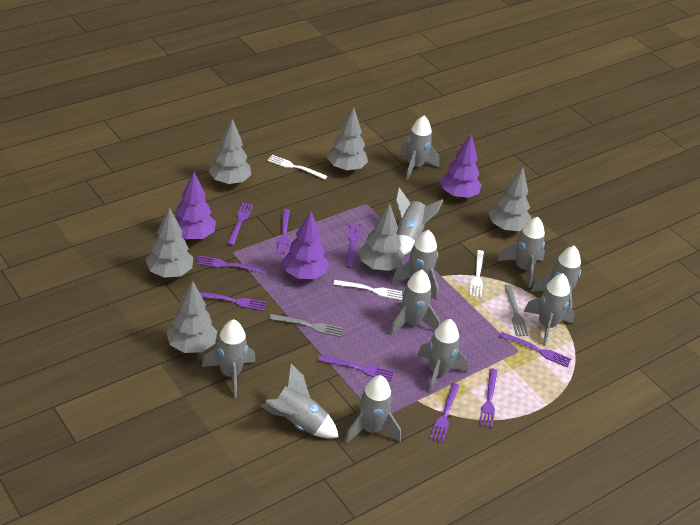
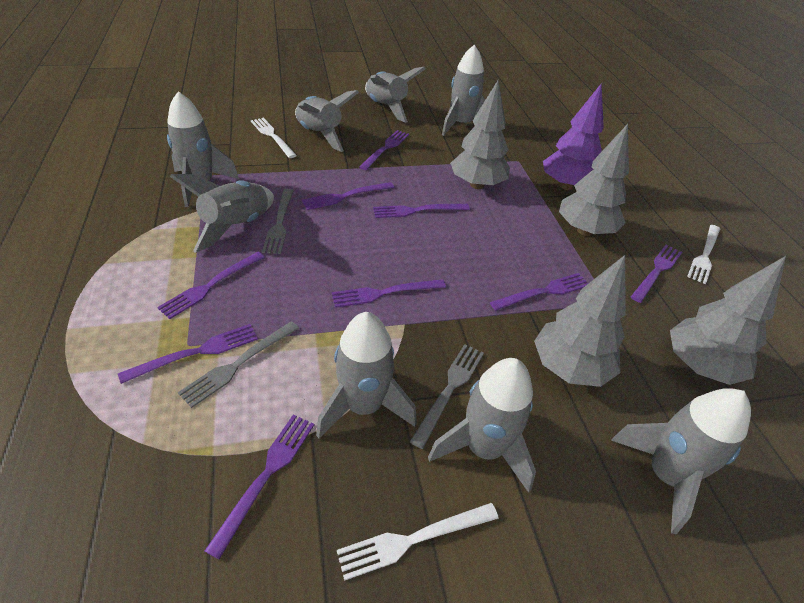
grey fork: 2 -> 3
grey rocket: 11 -> 8
grey tree: 6 -> 4
purple tree: 3 -> 1

